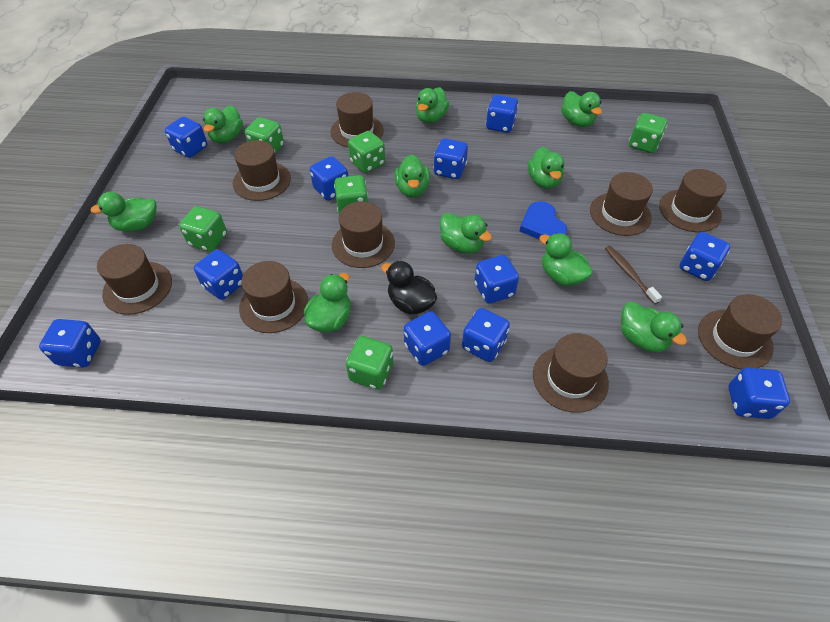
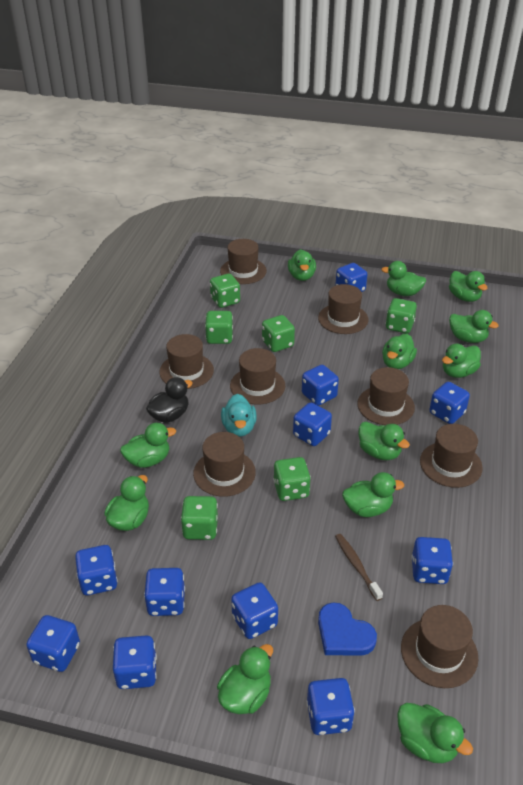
brown hat: 9 -> 8
green duck: 10 -> 12
turquoise duck: 0 -> 1

